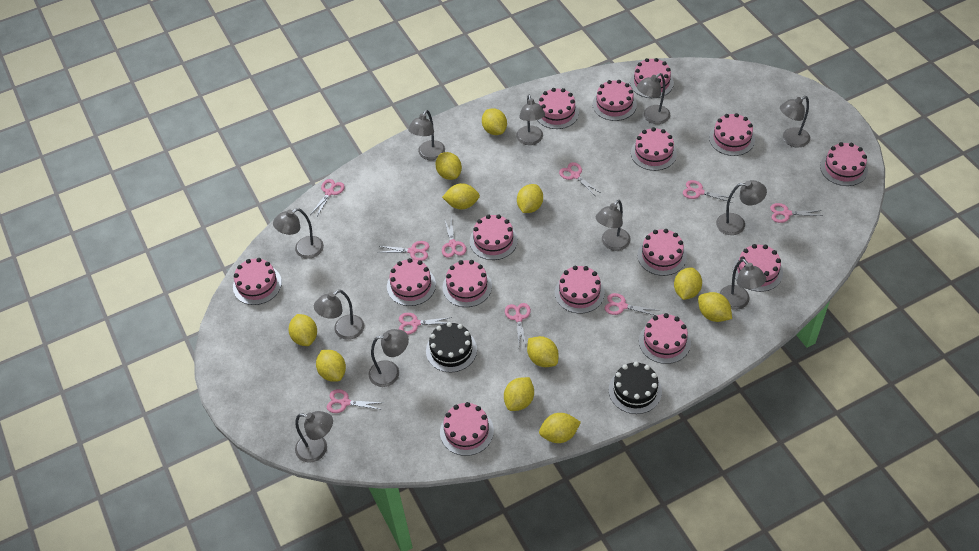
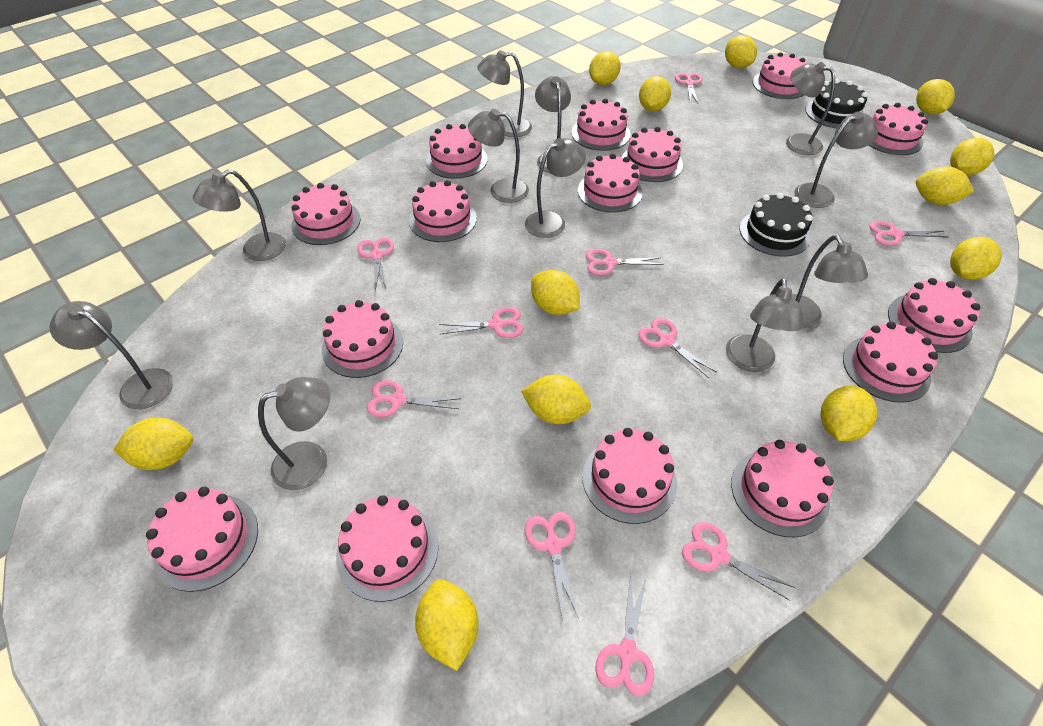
yellow lemon: 11 -> 12

